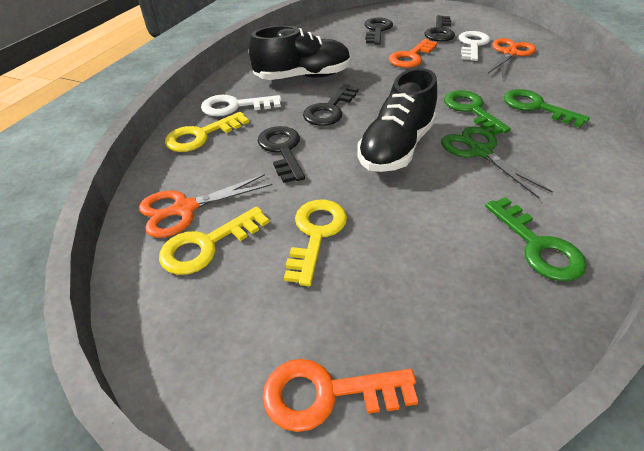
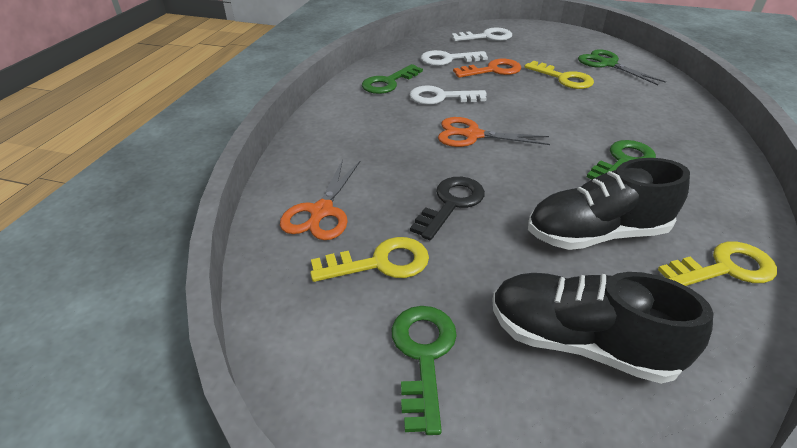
black key: 4 -> 1
orange key: 2 -> 1
white key: 2 -> 3

